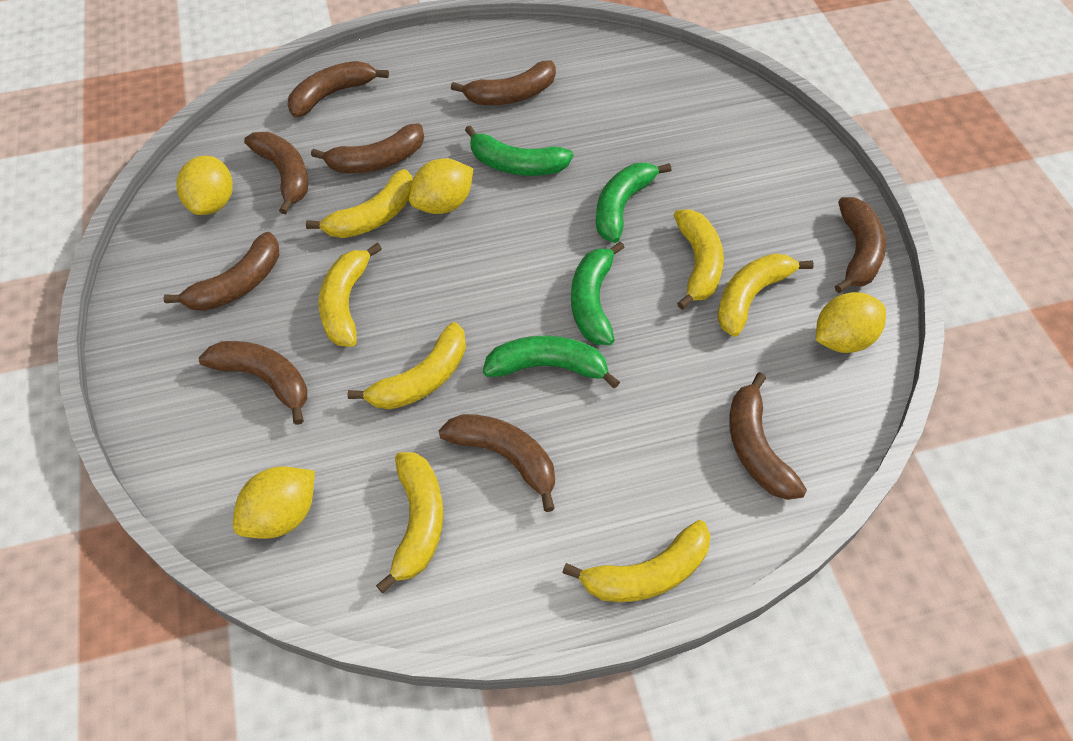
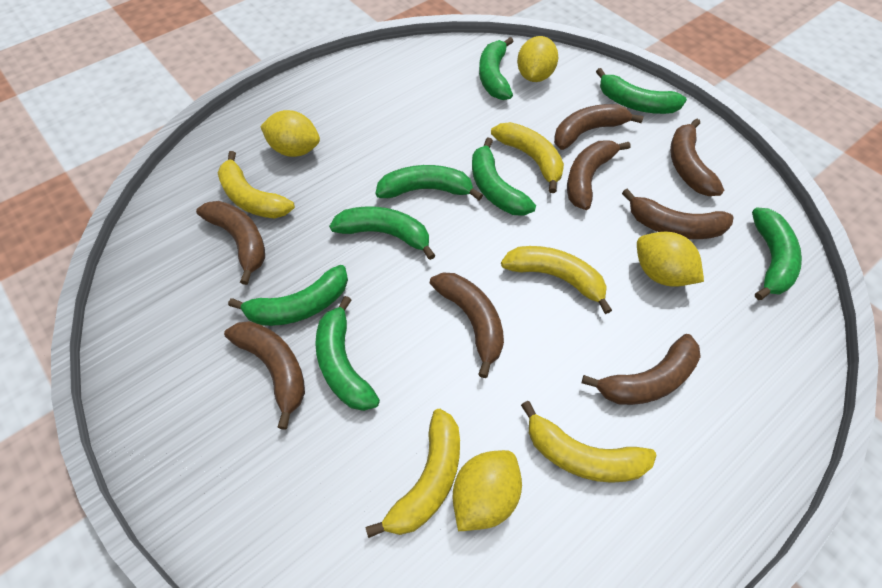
brown banana: 9 -> 8
green banana: 4 -> 8
yellow banana: 7 -> 5

